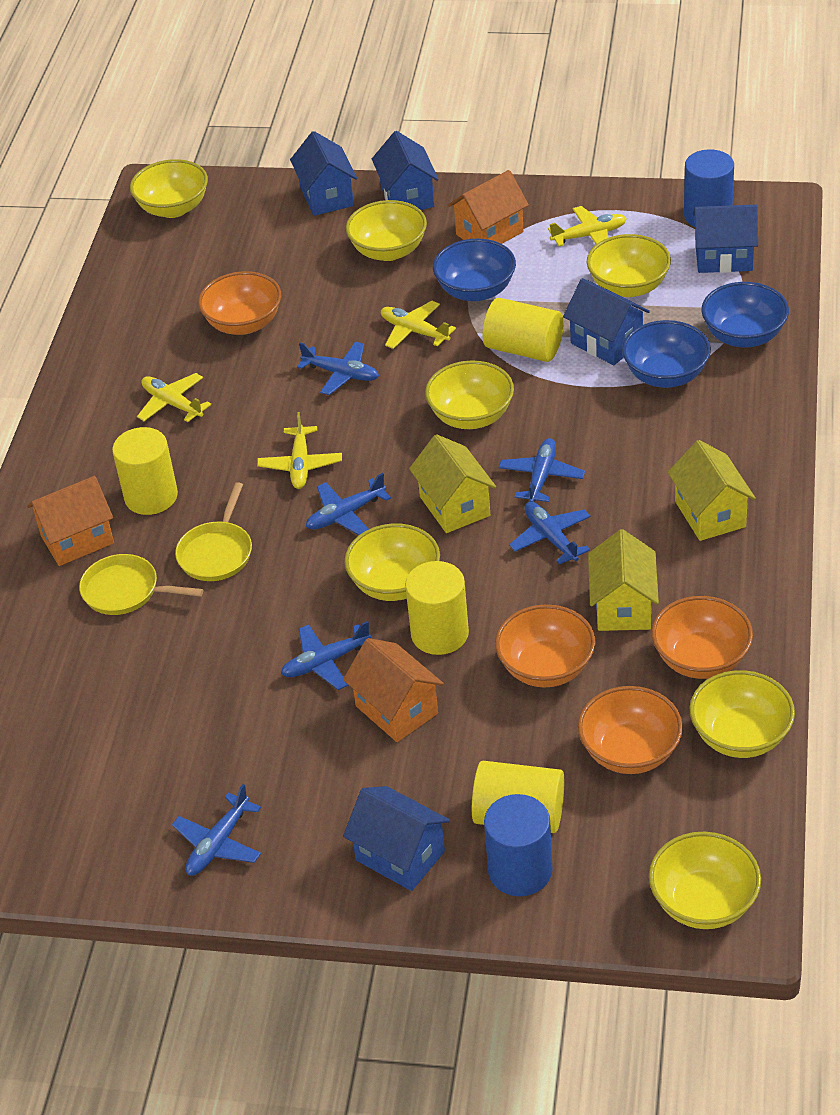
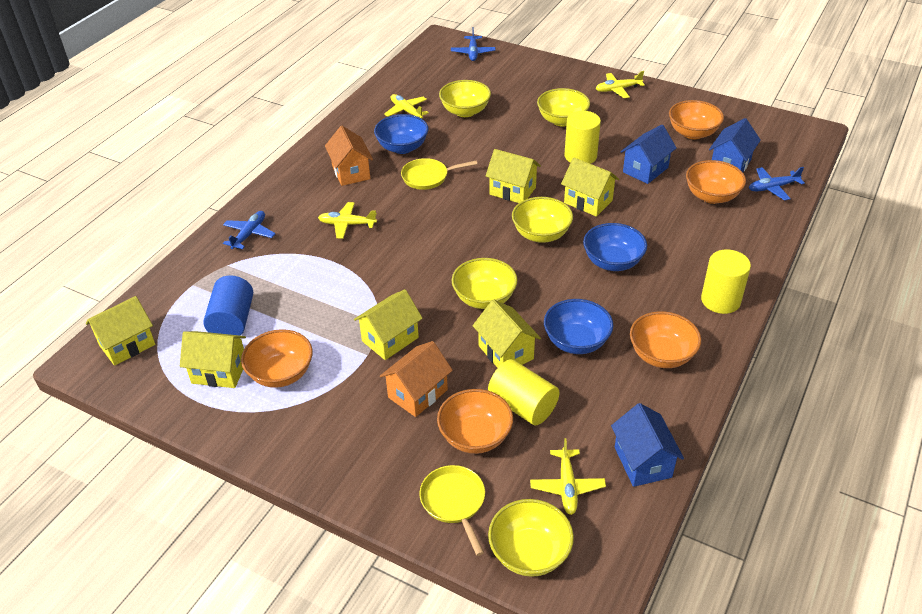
blue cylinder: 2 -> 1
blue house: 5 -> 3
blue plane: 6 -> 3
orange bowl: 4 -> 5
orange house: 3 -> 2
yellow bowl: 7 -> 5
yellow cylinder: 4 -> 3
yellow house: 3 -> 6

